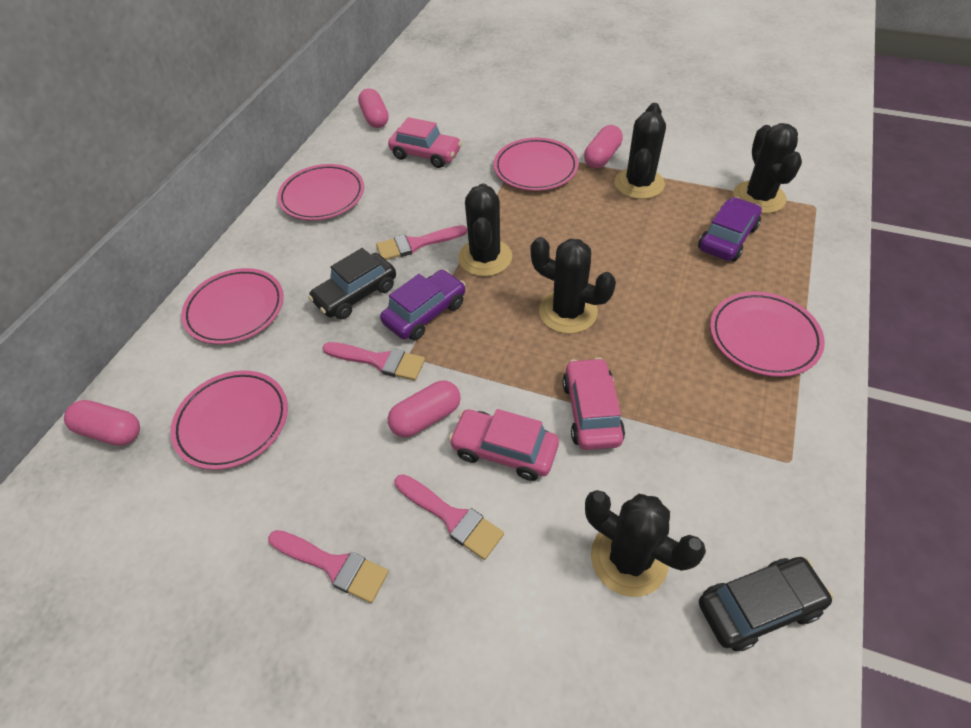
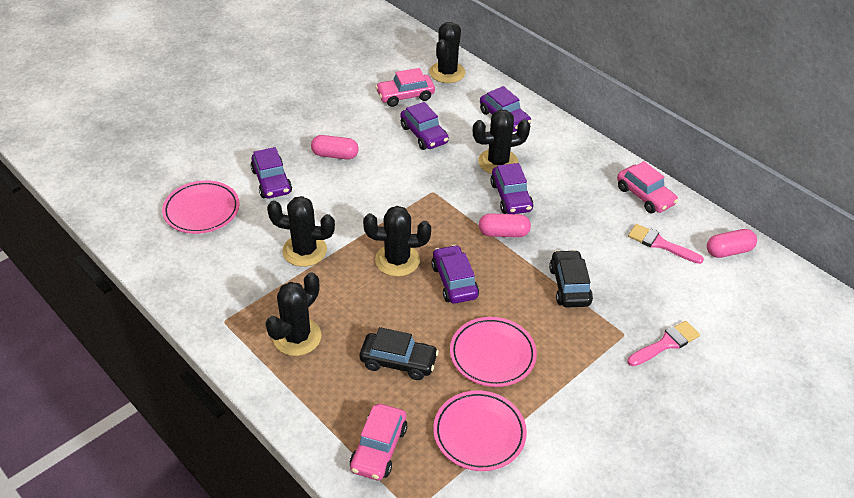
pink brush: 4 -> 2
pink capsule: 4 -> 3
pink plate: 5 -> 3
purple car: 2 -> 5

